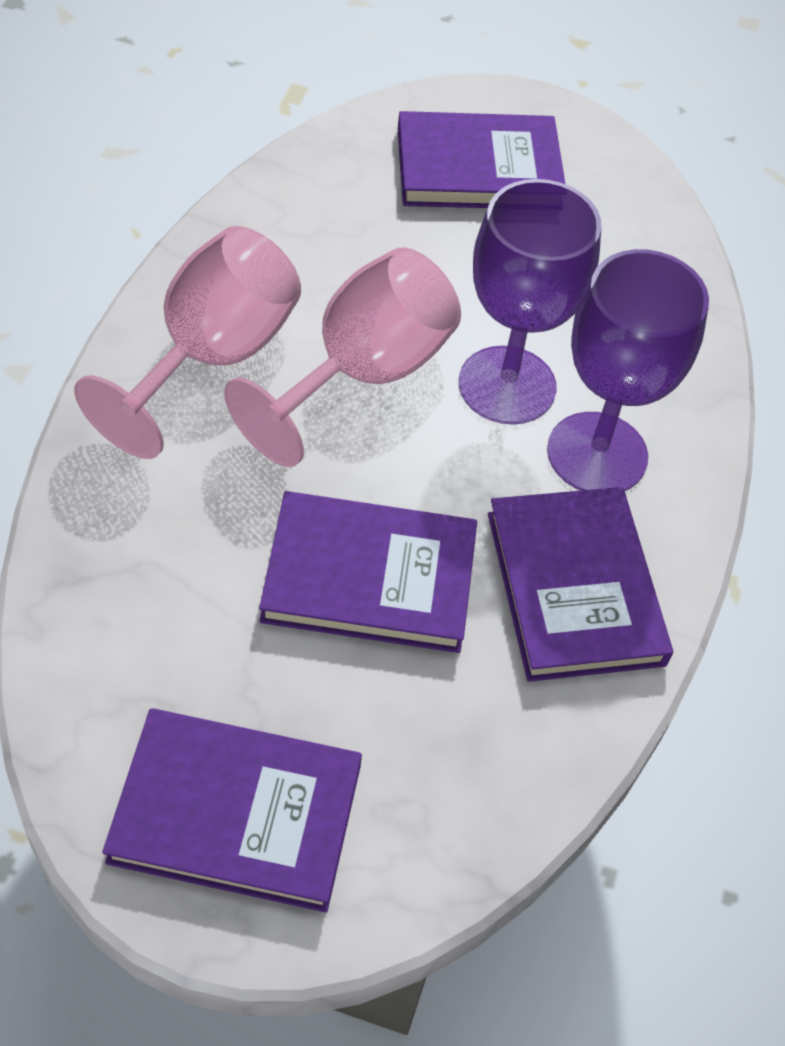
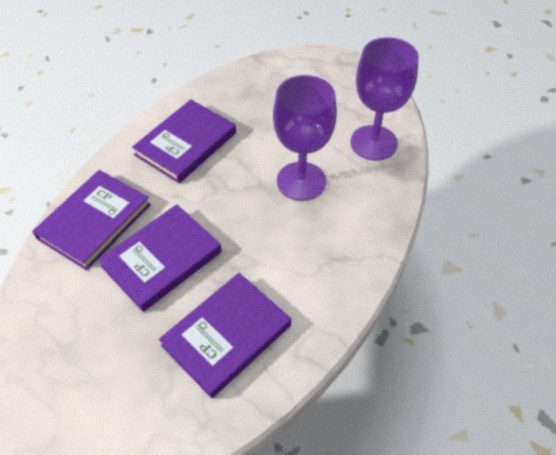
pink goblet: 2 -> 0

